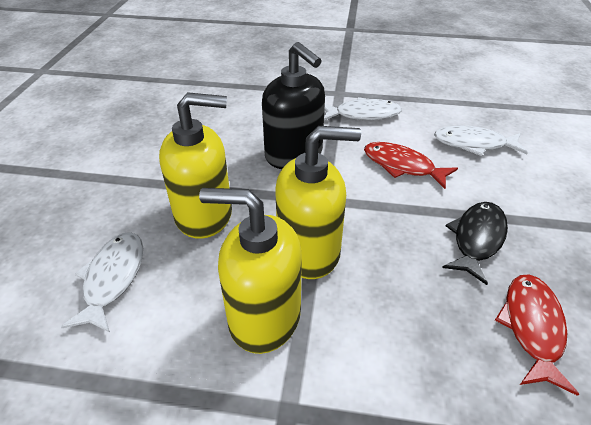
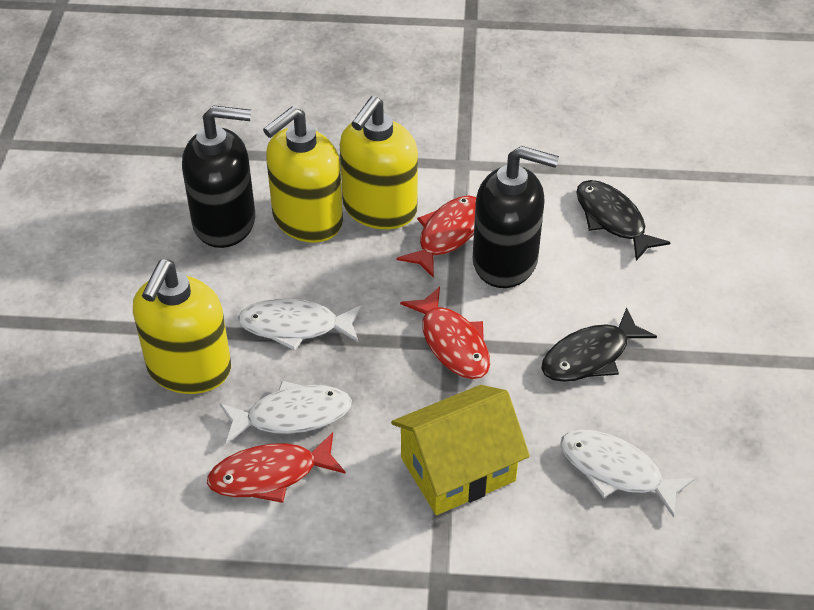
black fish: 1 -> 2
black soap dispenser: 1 -> 2
red fish: 2 -> 3
yellow house: 0 -> 1

